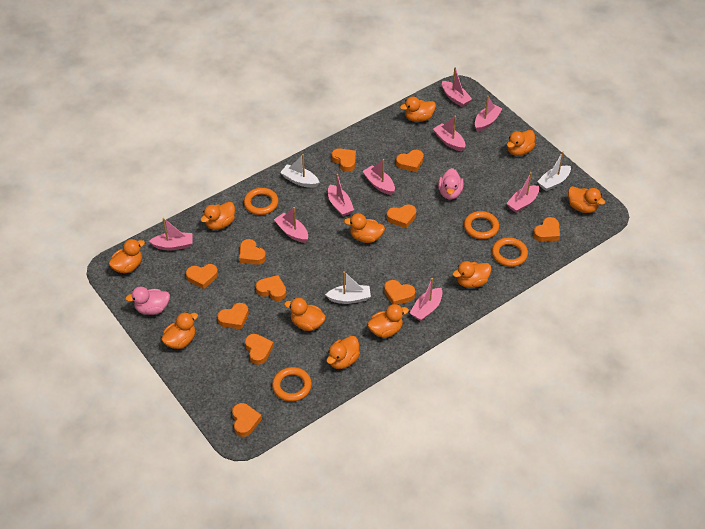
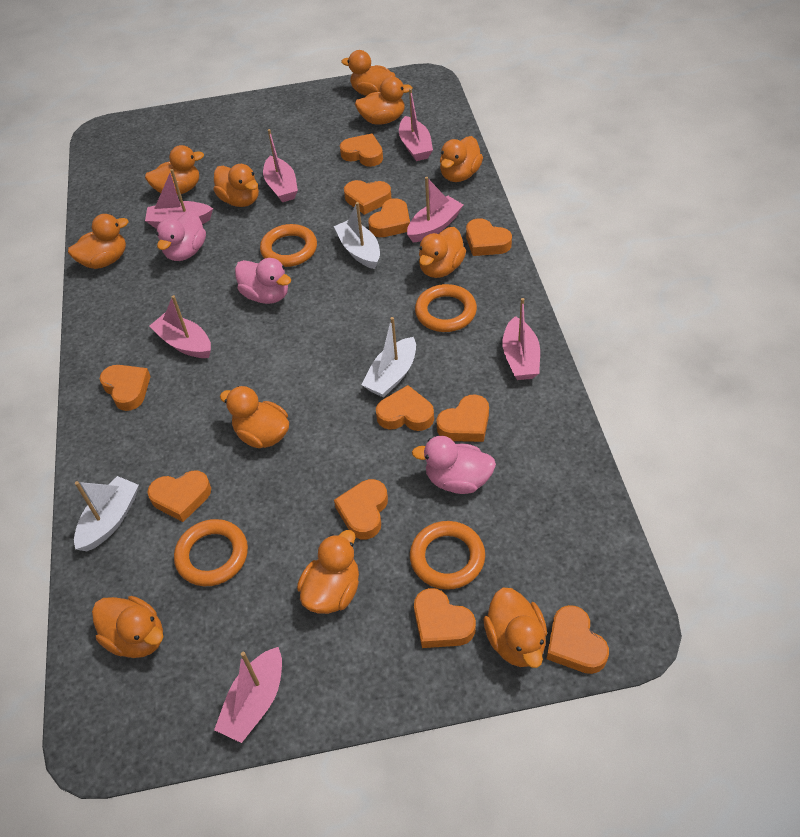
pink boat: 9 -> 7
pink duck: 2 -> 3

